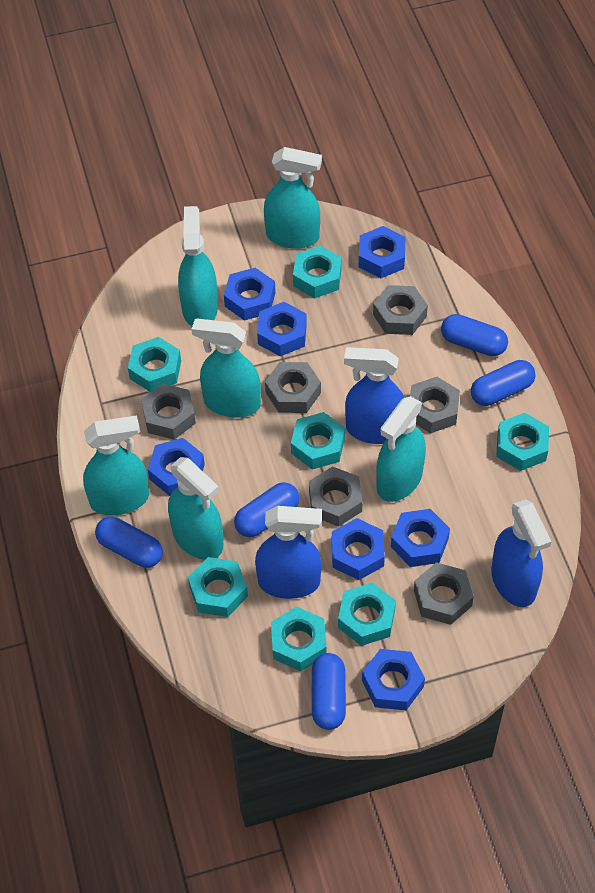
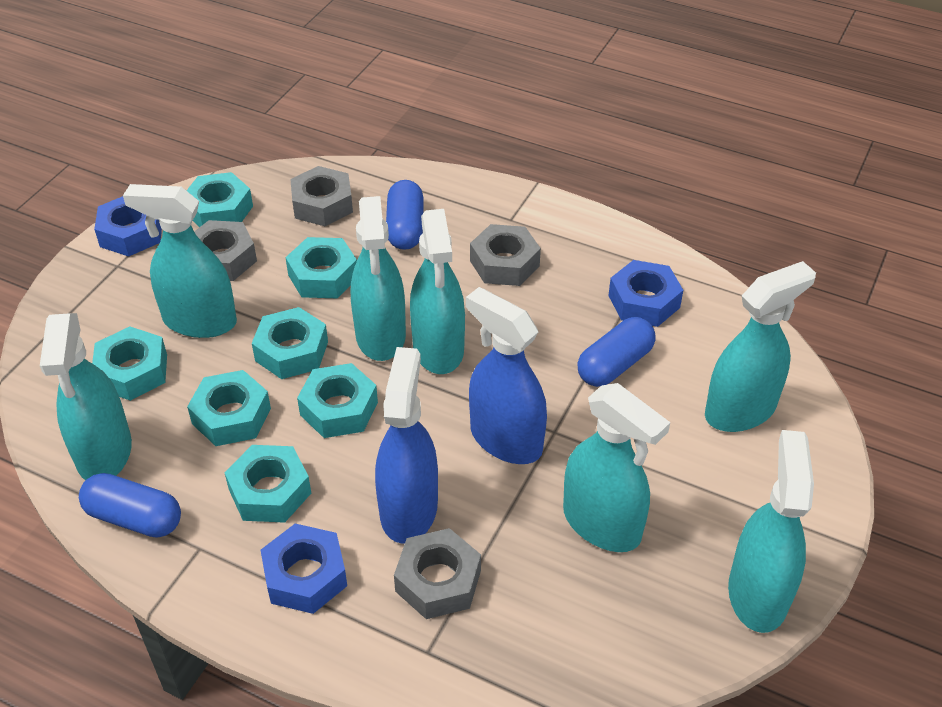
blue capsule: 5 -> 3
blue nut: 7 -> 3
blue spray bottle: 3 -> 2
grey nut: 6 -> 4
turquoise spray bottle: 6 -> 7

